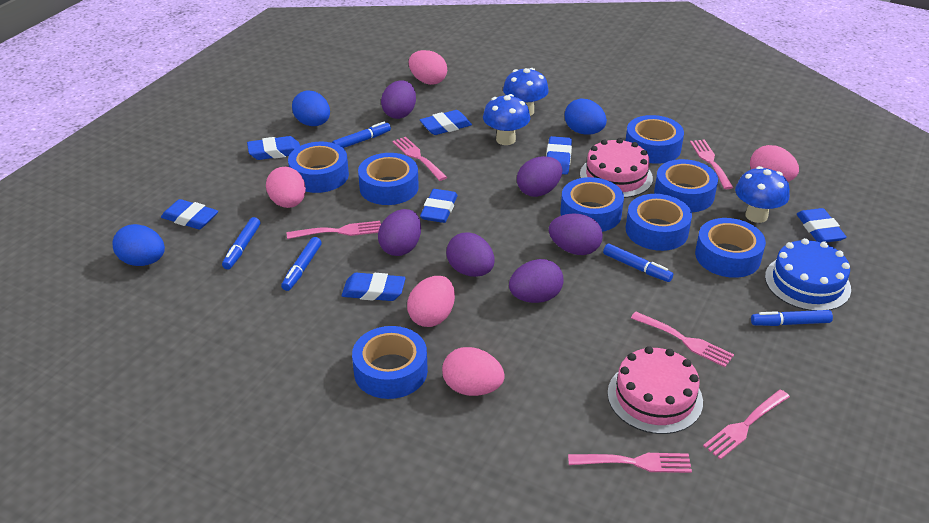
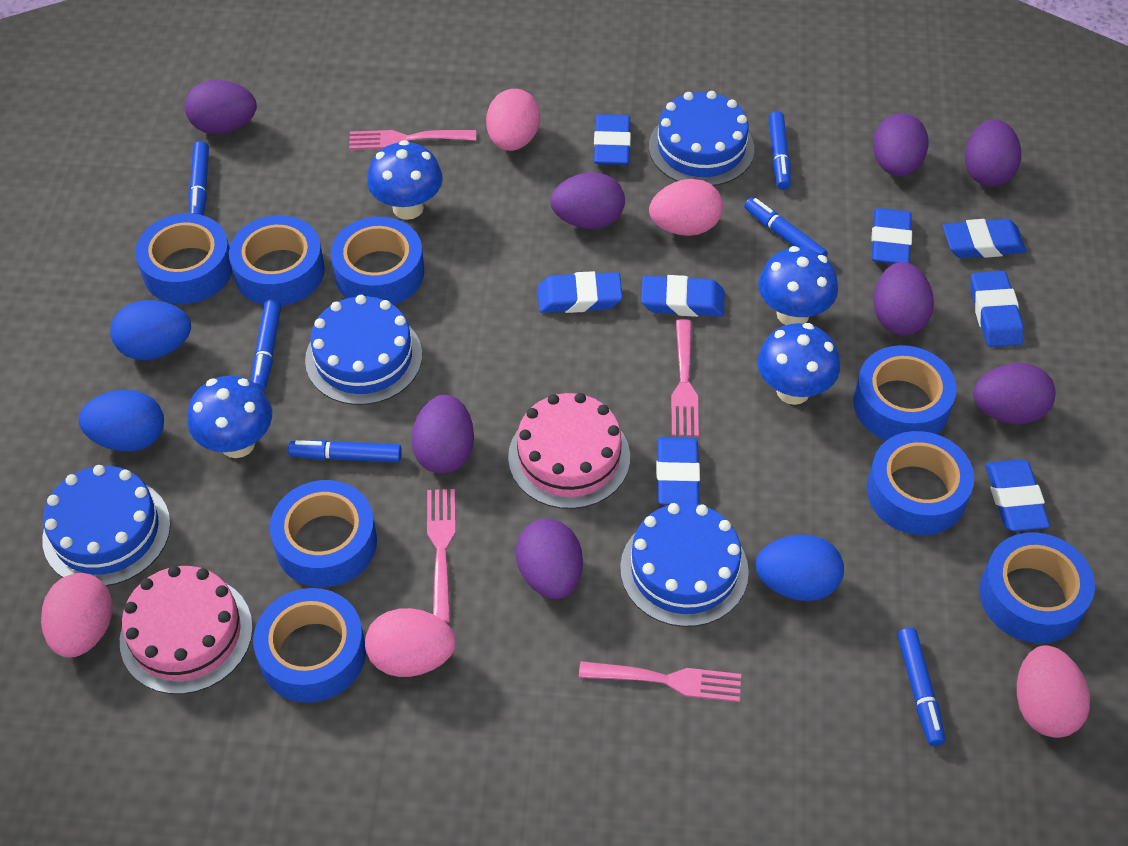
blue cake: 1 -> 4
blue eraser: 7 -> 8
blue marker: 5 -> 6
blue mushroom: 3 -> 4
pink fork: 6 -> 4
purple egg: 6 -> 8

